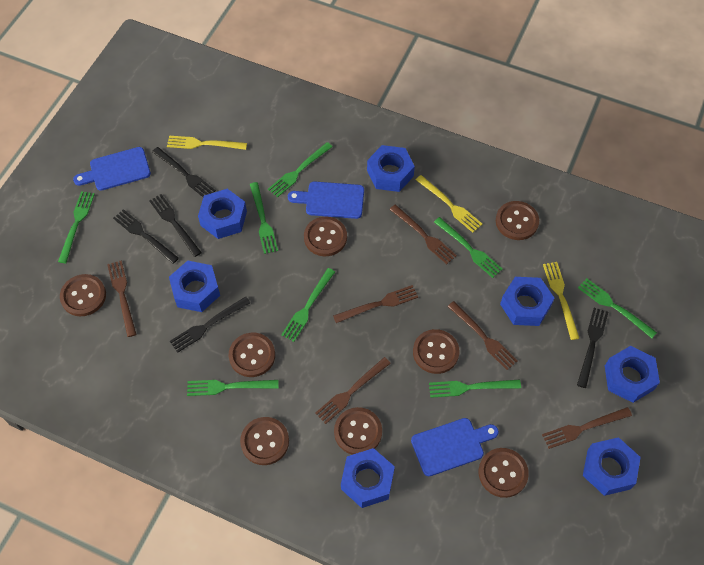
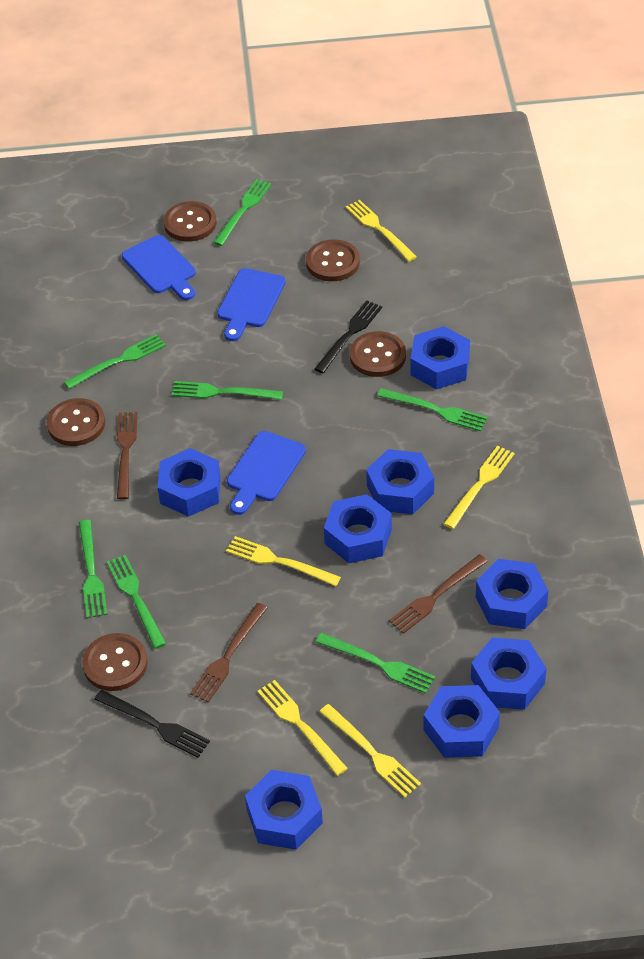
black fork: 5 -> 2
blue nut: 7 -> 8
brown button: 8 -> 5
brown fork: 6 -> 3
green fork: 8 -> 7
yellow fork: 3 -> 5

